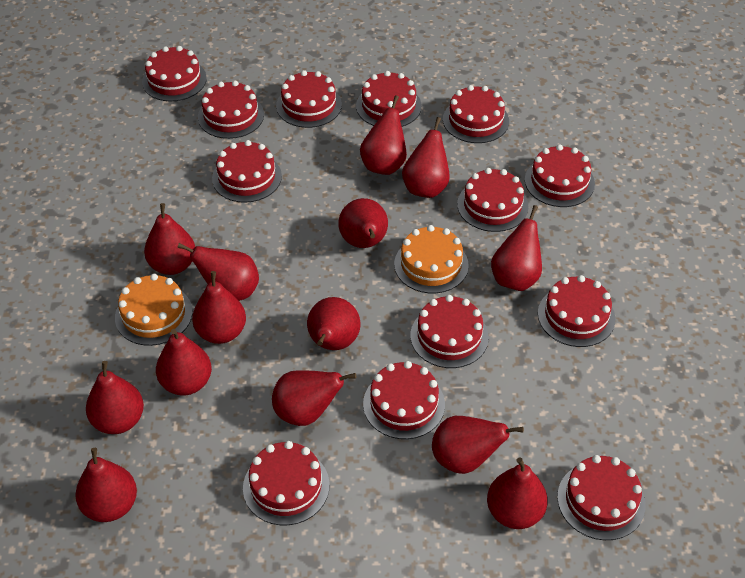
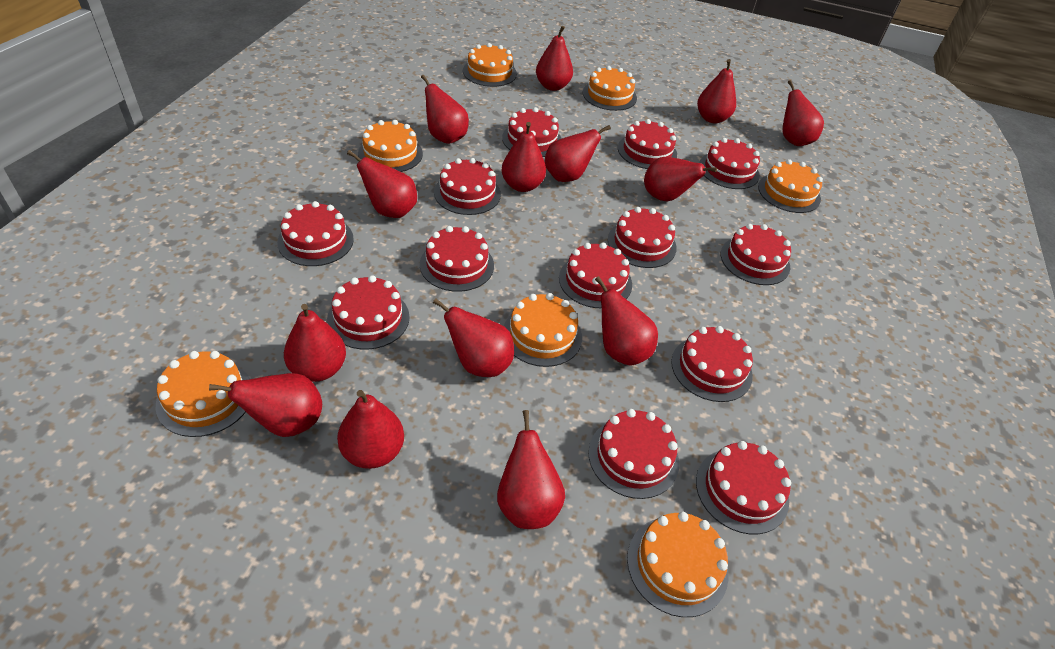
orange cake: 2 -> 7

